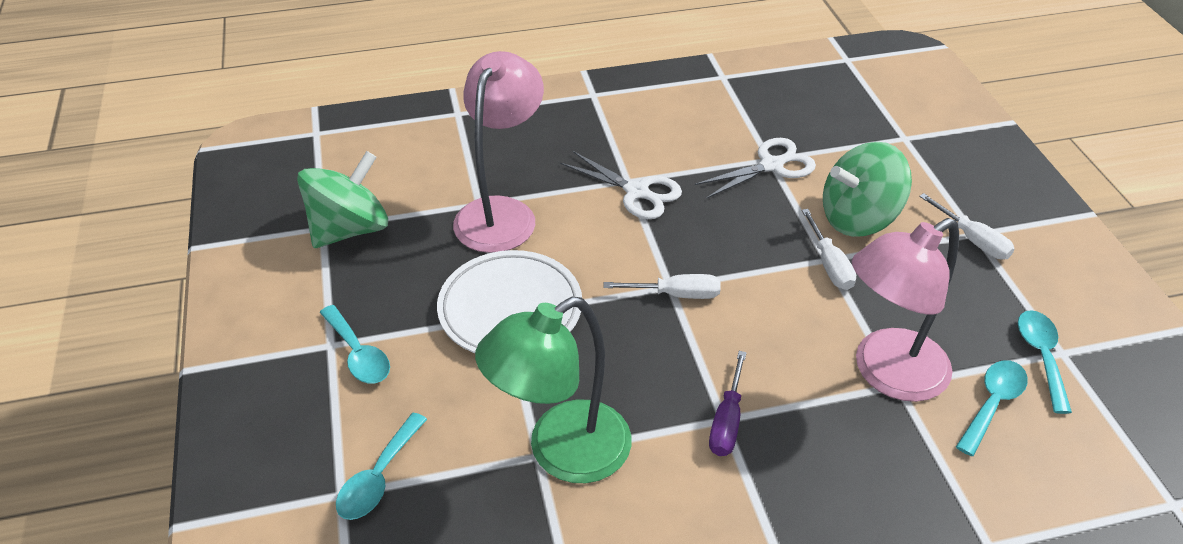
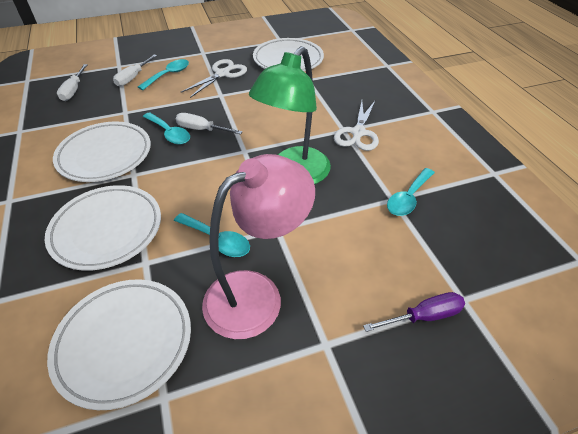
green spinning top: 2 -> 0
pink lamp: 2 -> 1
white plate: 1 -> 4

